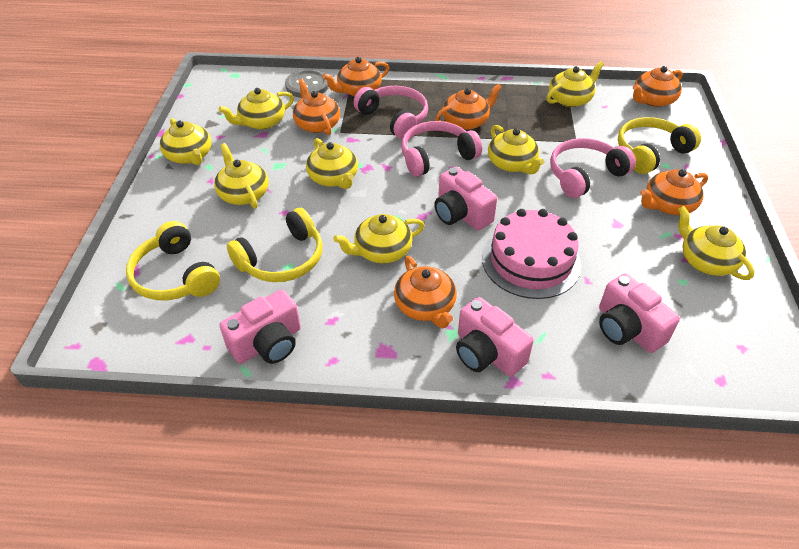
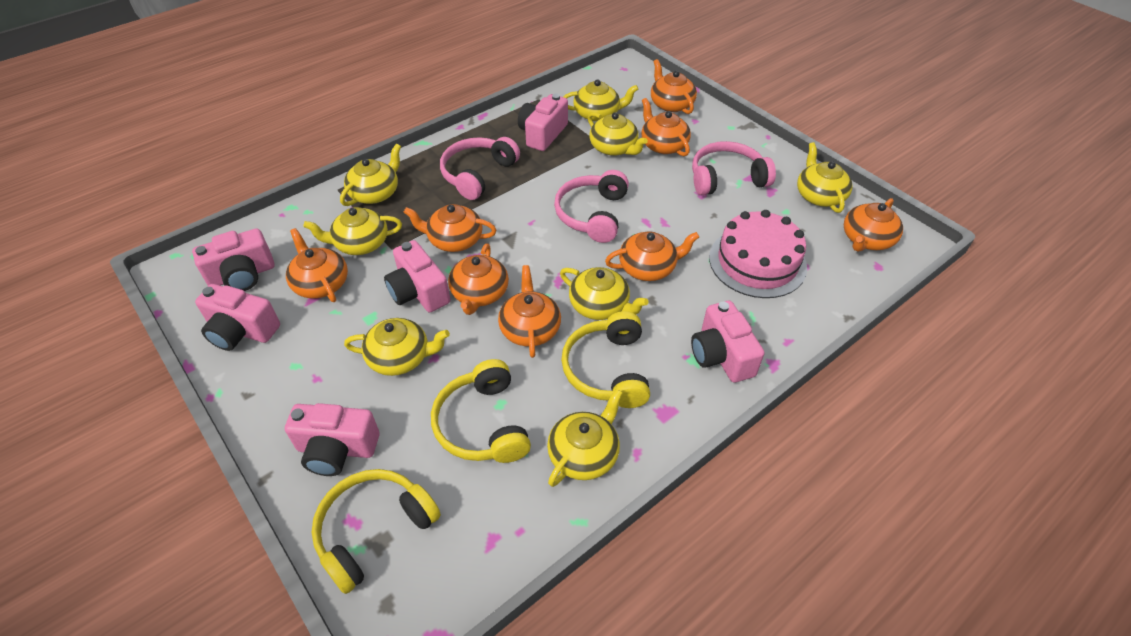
grey button: 1 -> 0
orange teapot: 6 -> 8
pink camera: 4 -> 6

